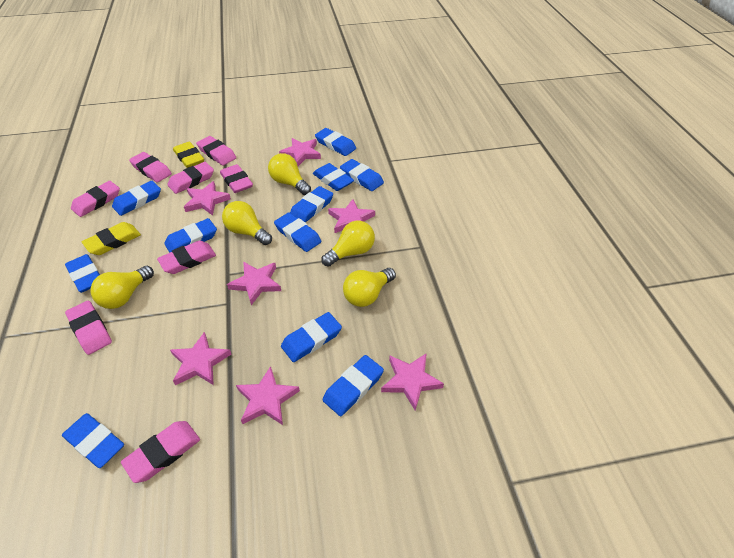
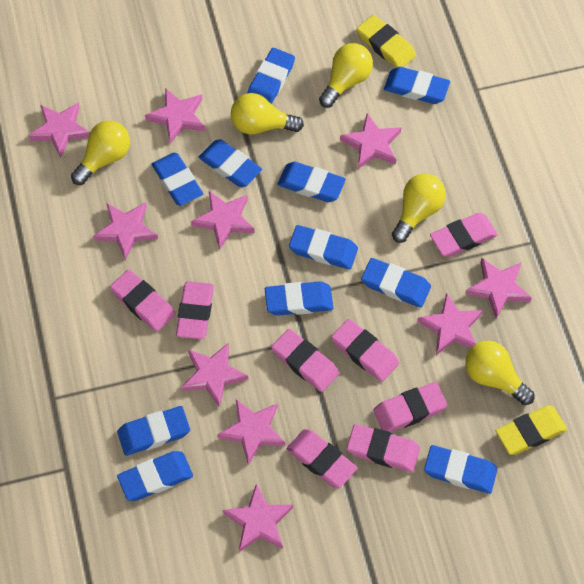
pink star: 7 -> 10

